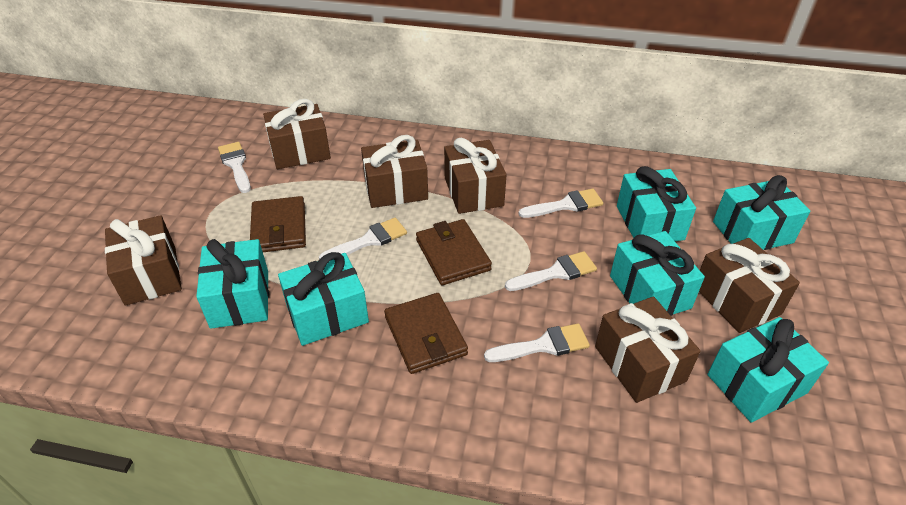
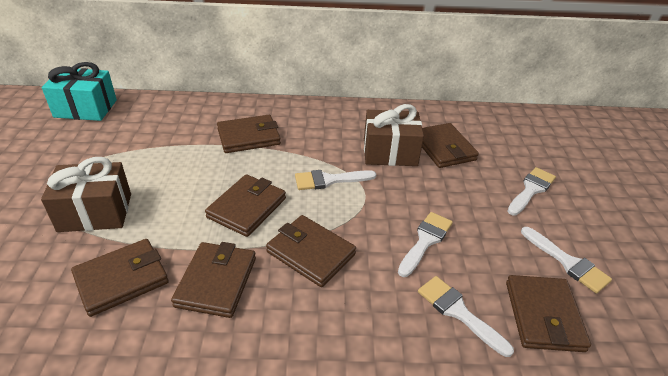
brown gift: 6 -> 2
brown wallet: 3 -> 7
turquoise gift: 6 -> 1

